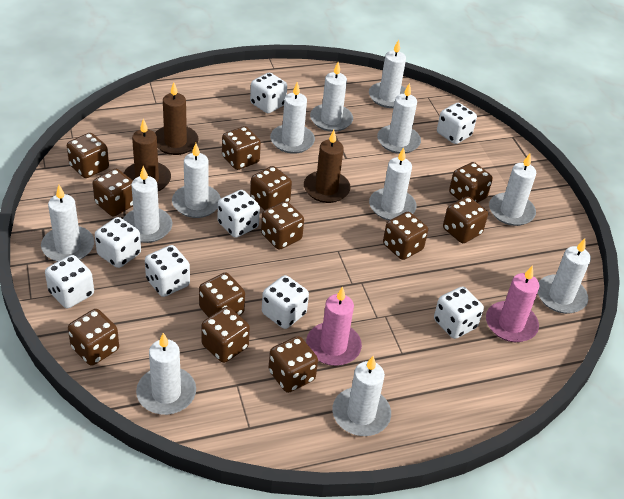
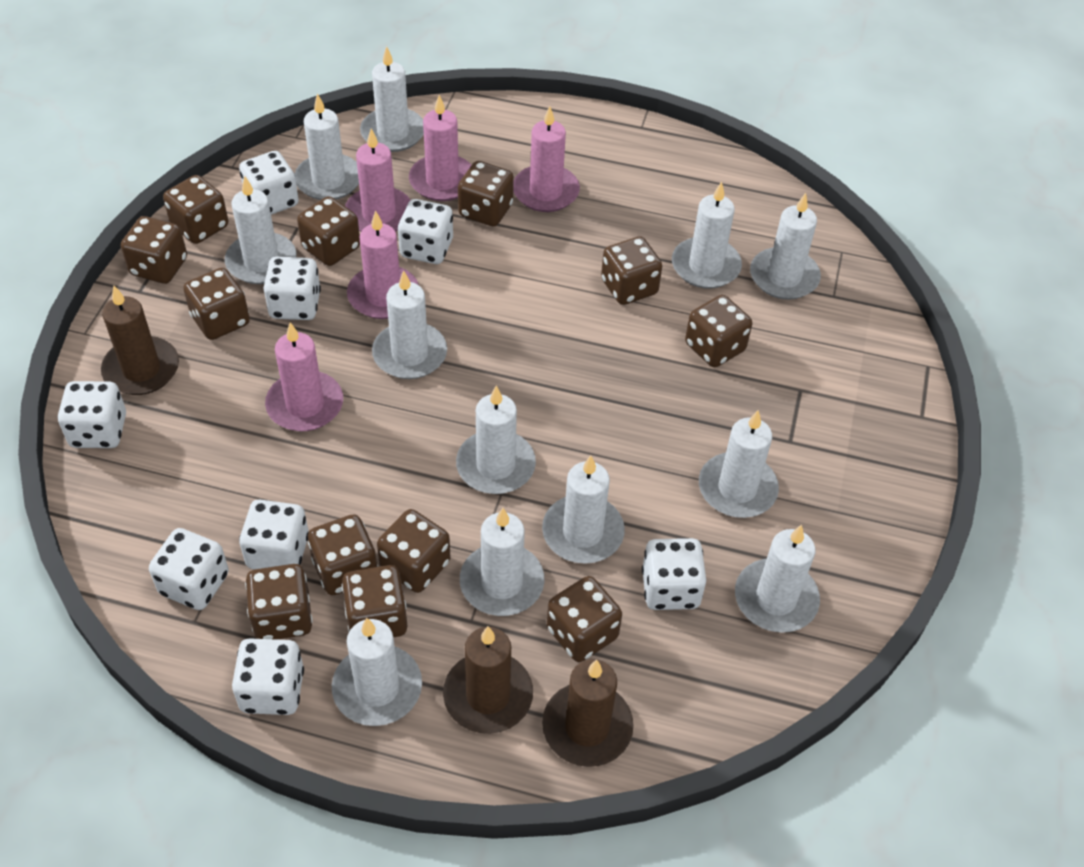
pink candle: 2 -> 5

